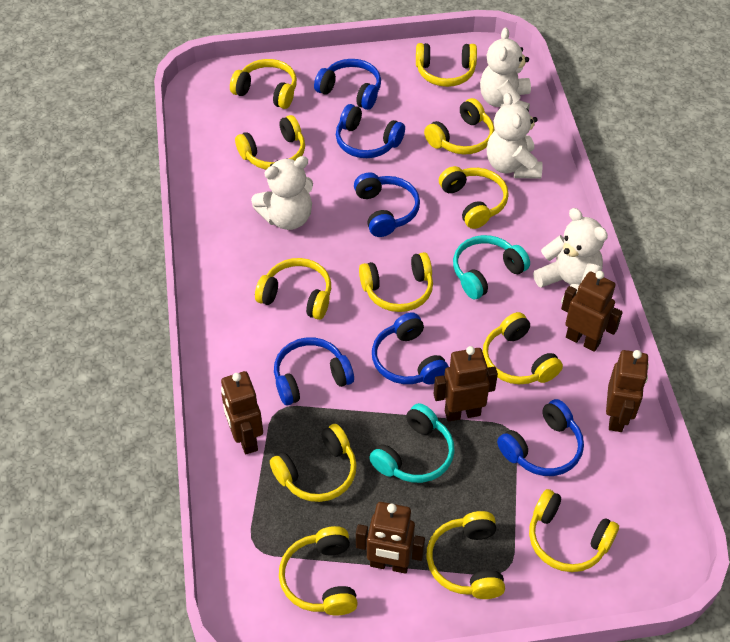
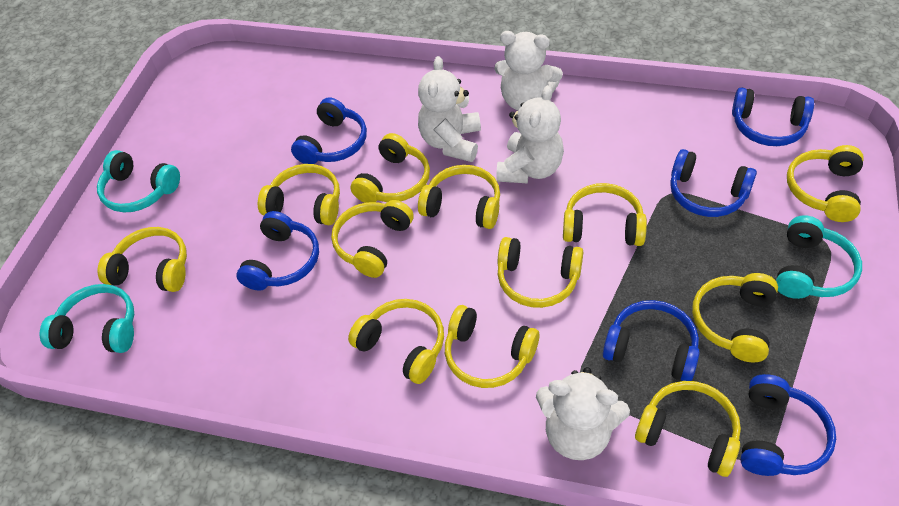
brown robot: 5 -> 0
turquoise headphones: 2 -> 3

